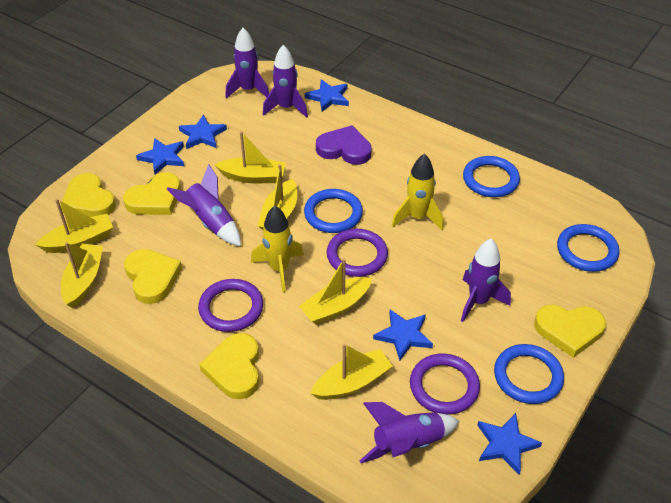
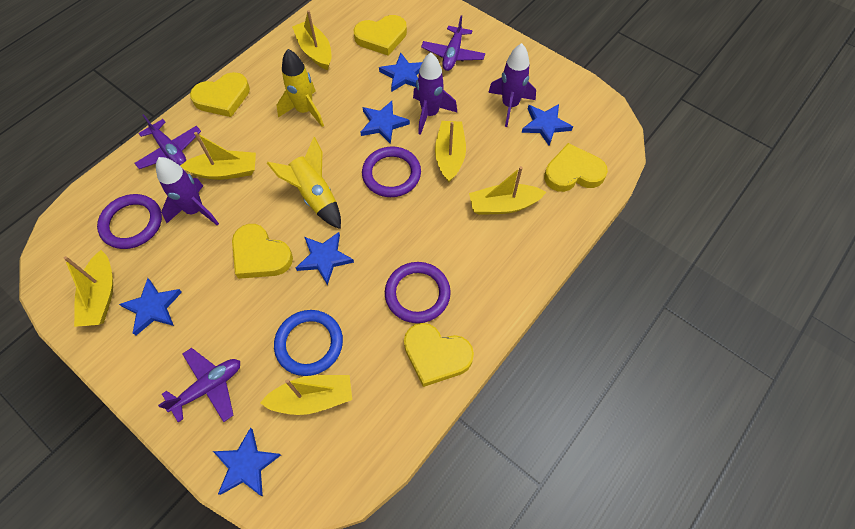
blue ring: 4 -> 1
blue star: 5 -> 6
purple heart: 1 -> 0
purple plane: 0 -> 3
purple rocket: 5 -> 3

